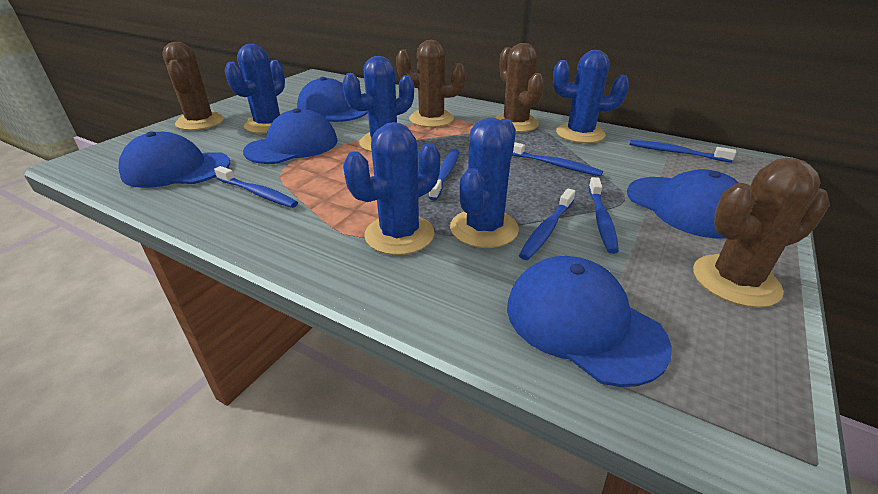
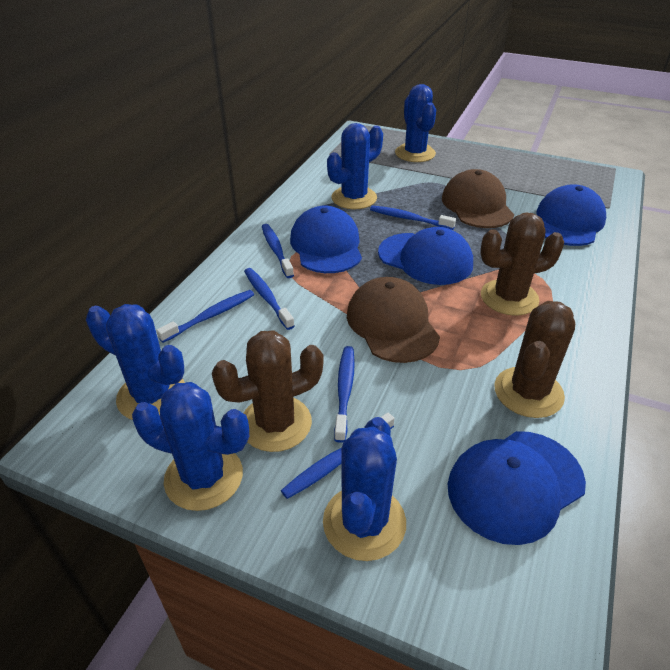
blue cap: 5 -> 4
brown cactus: 4 -> 3
brown cap: 0 -> 2

